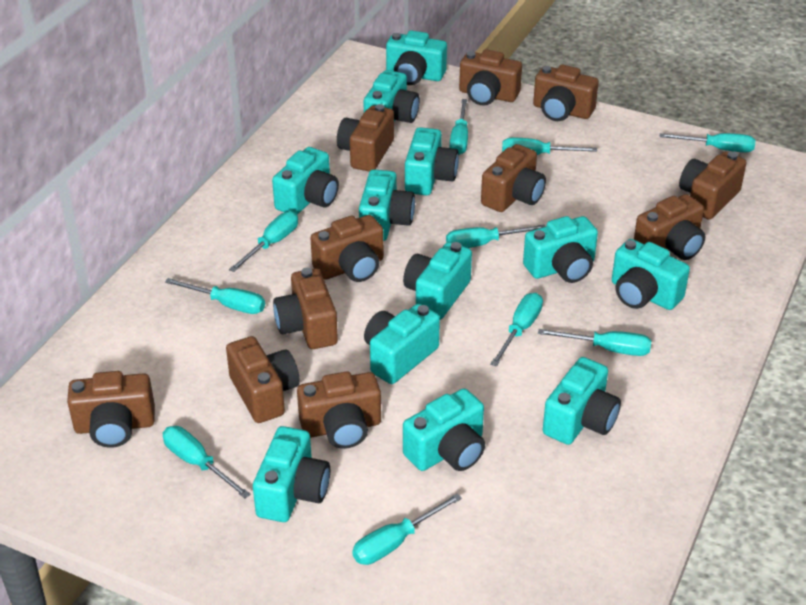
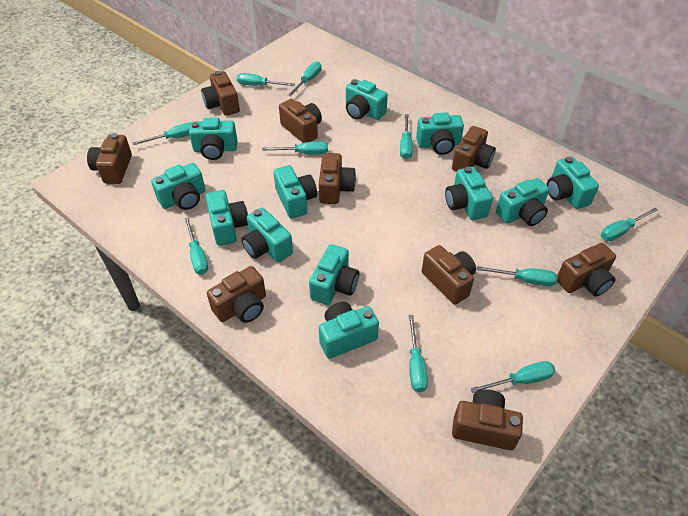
brown camera: 11 -> 9

